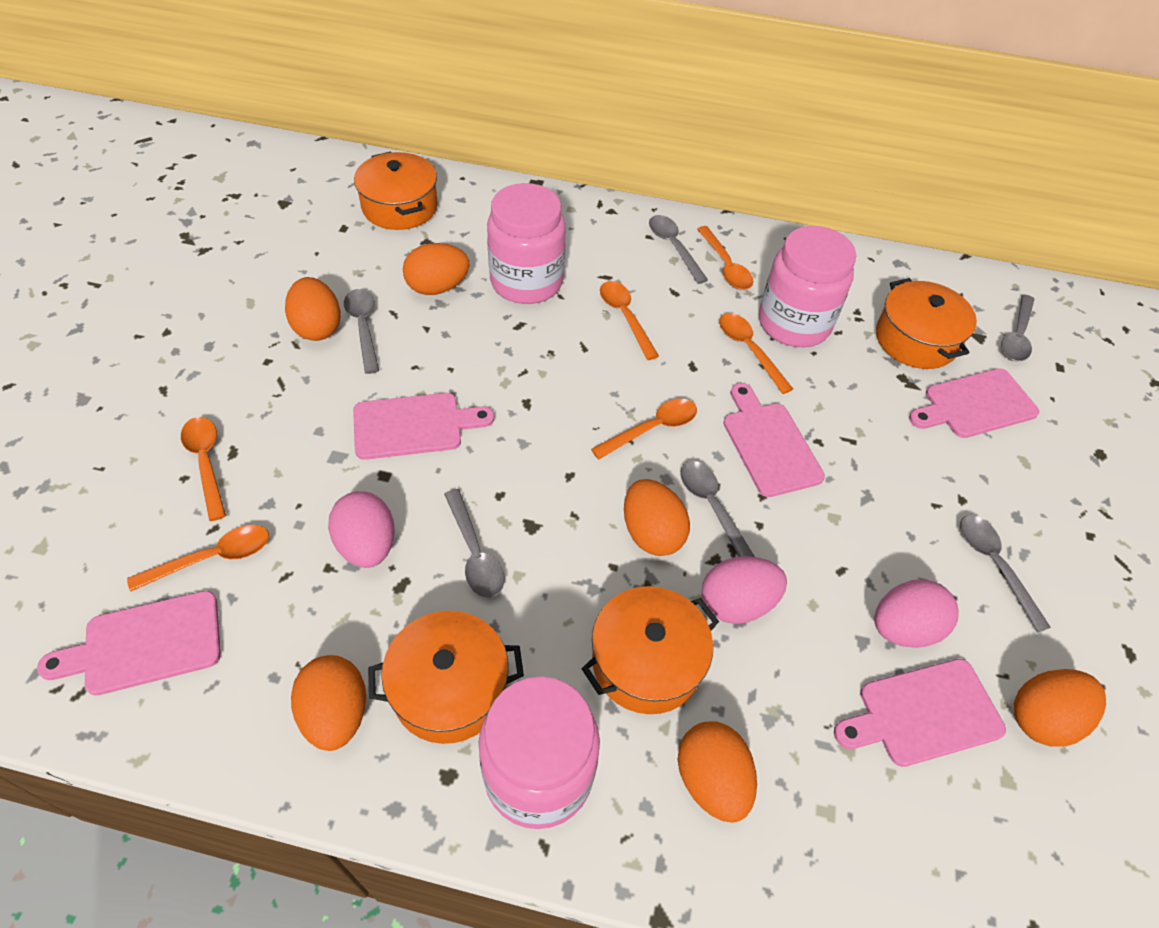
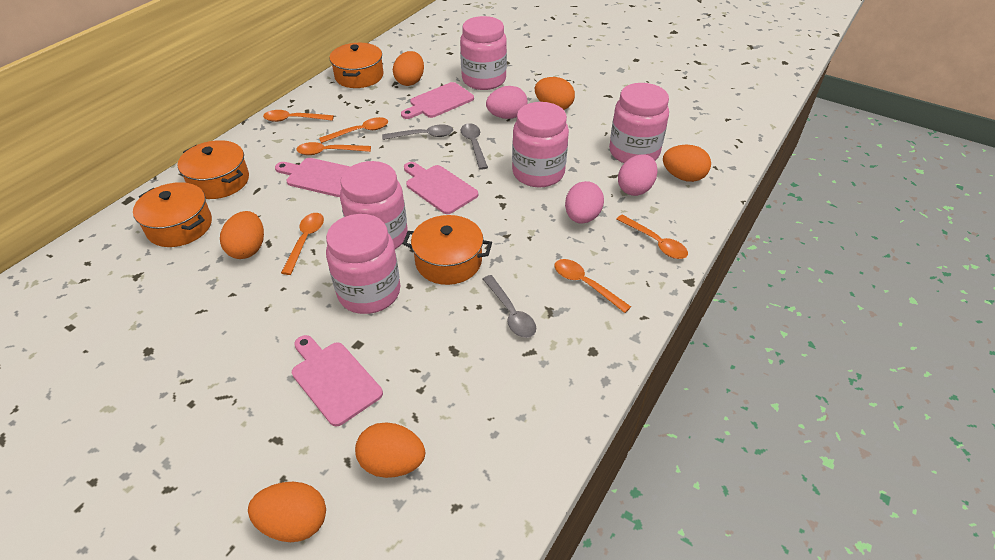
grey spoon: 6 -> 3
pink cutting board: 5 -> 4
pink jar: 3 -> 5

